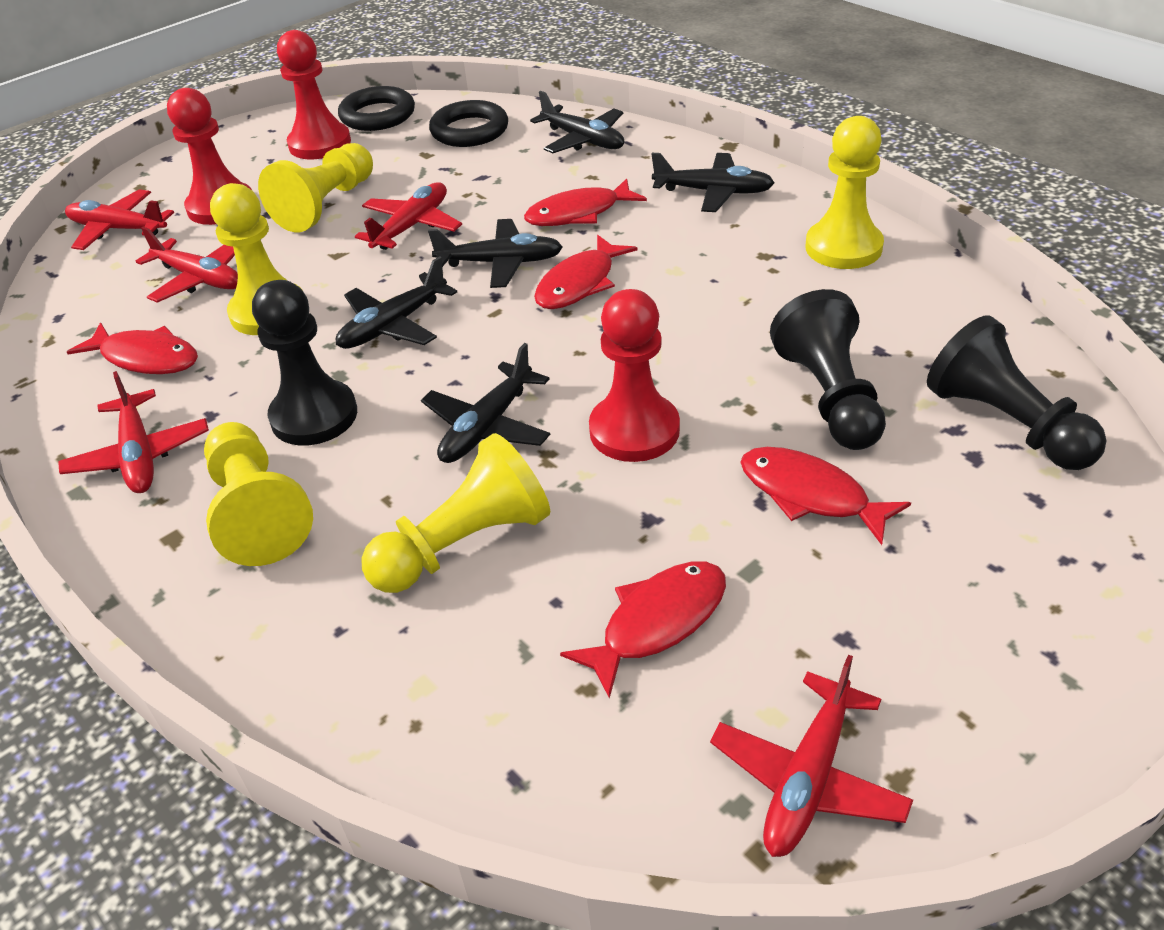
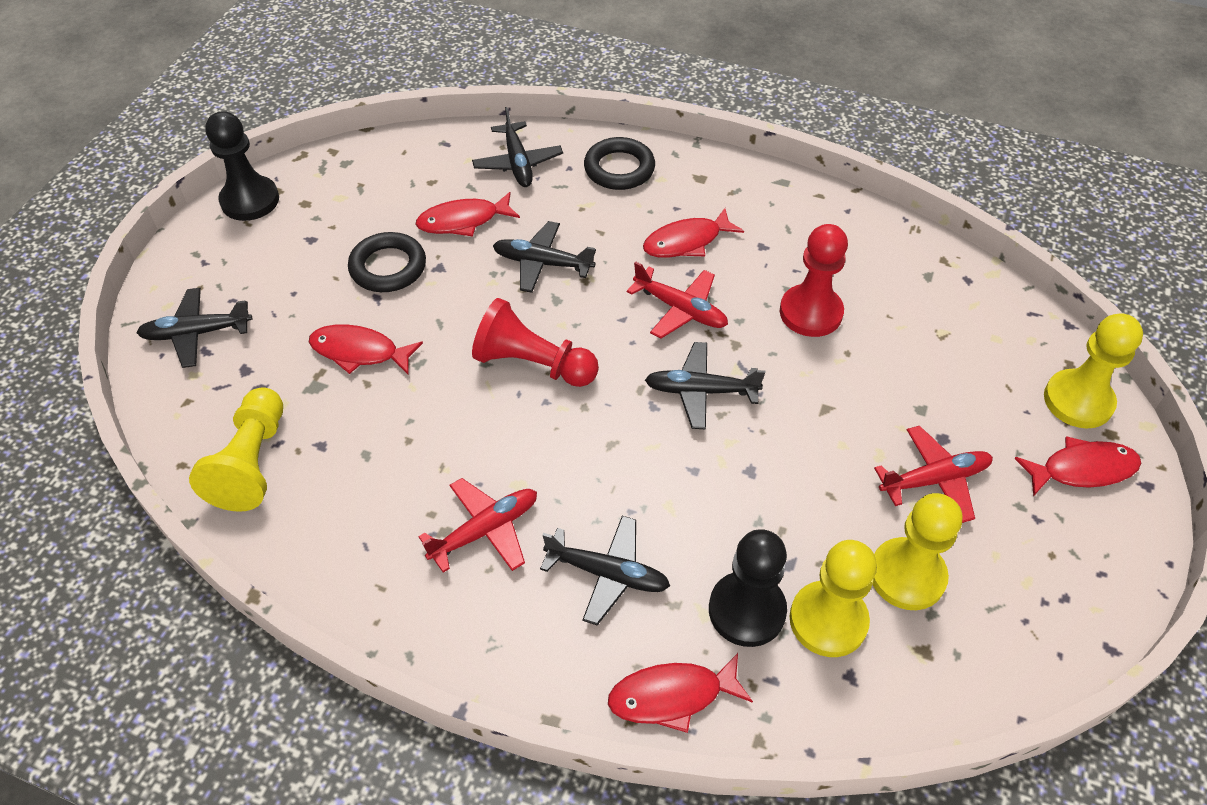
black pawn: 3 -> 2
red pawn: 3 -> 2
red plane: 5 -> 3
yellow pawn: 5 -> 4

